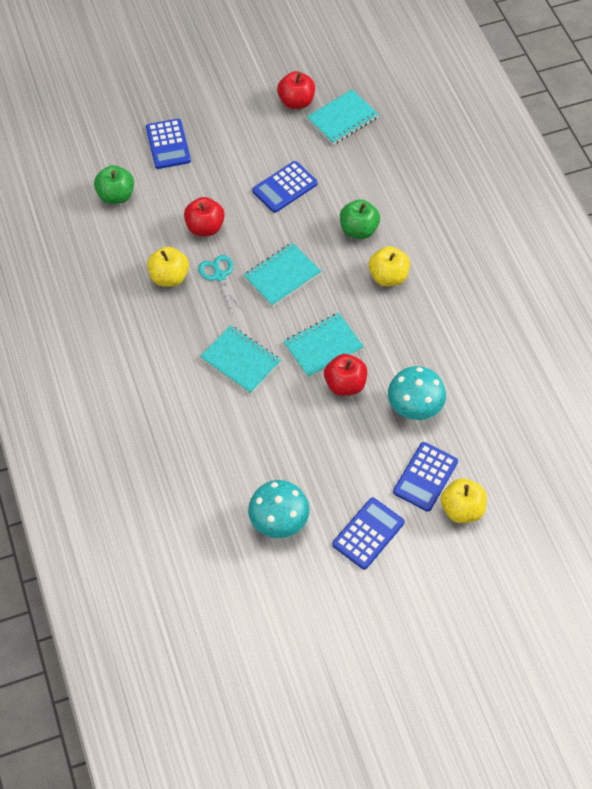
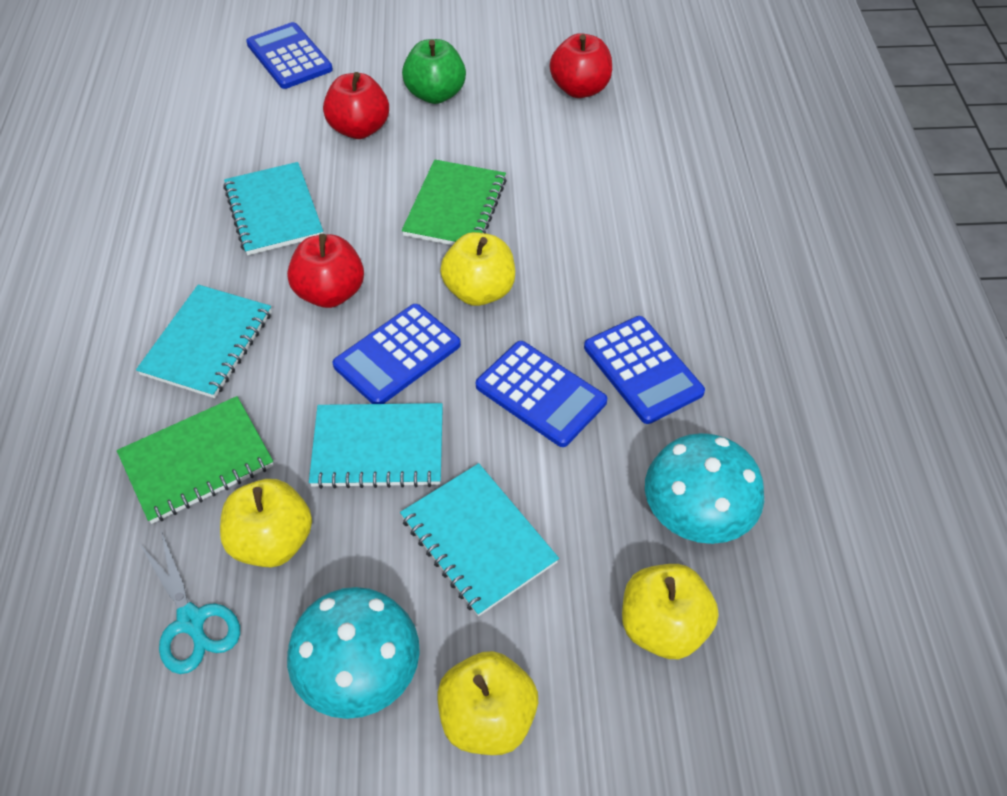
green apple: 2 -> 1
green notebook: 0 -> 2
yellow apple: 3 -> 4

